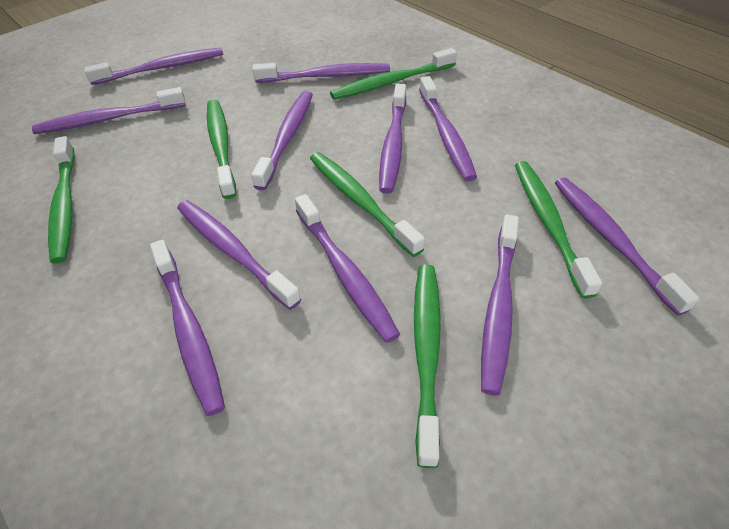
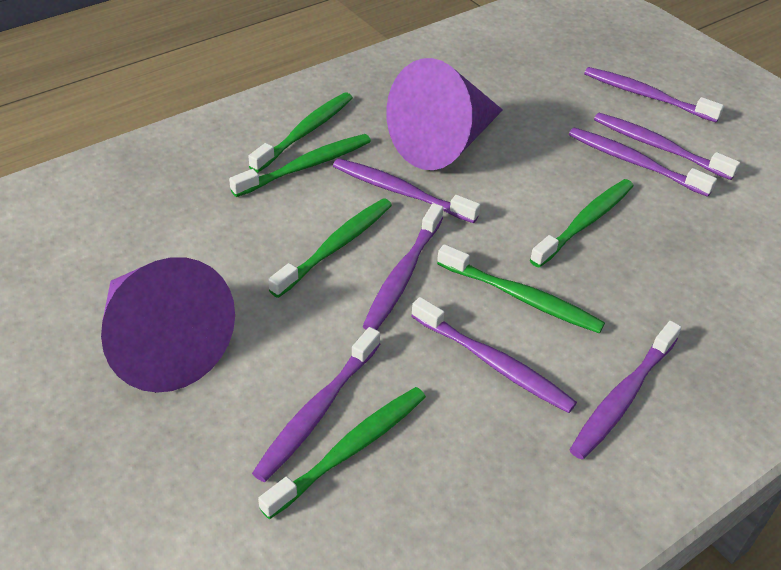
purple cone: 0 -> 2
purple toothbrush: 11 -> 8

